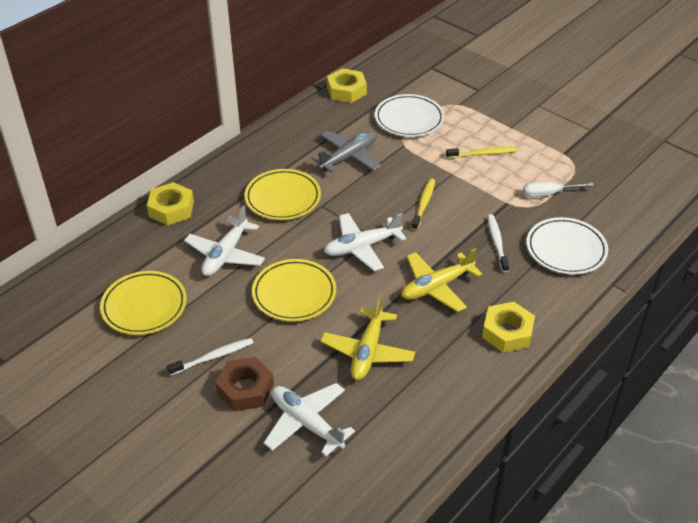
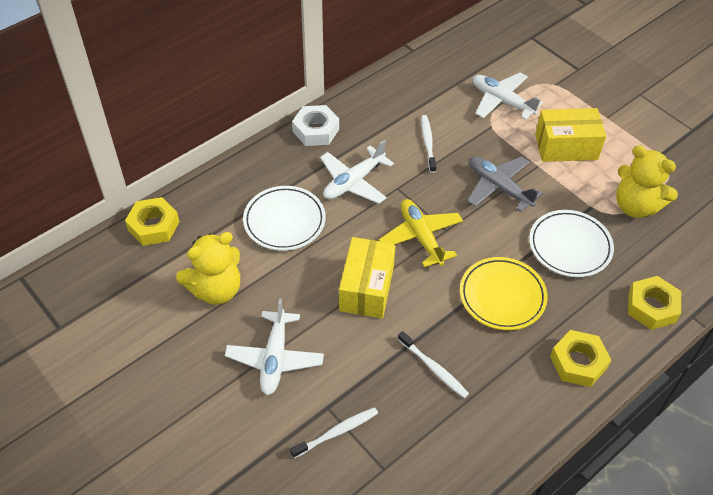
brown nut: 1 -> 0
white nut: 0 -> 1
white screwdriver: 1 -> 0
white toothbrush: 2 -> 3
yellow box: 0 -> 2
yellow plane: 2 -> 1
yellow plate: 3 -> 1
yellow teddy bear: 0 -> 2
yellow toothbrush: 2 -> 0

